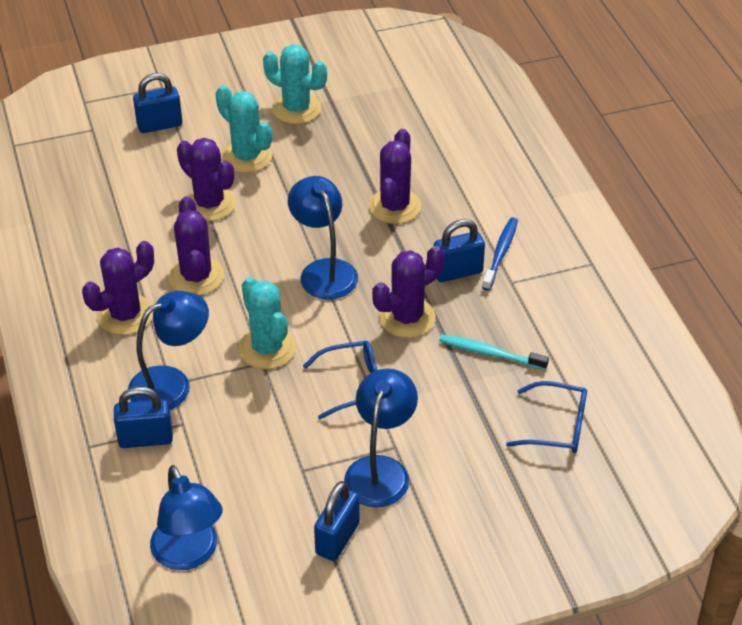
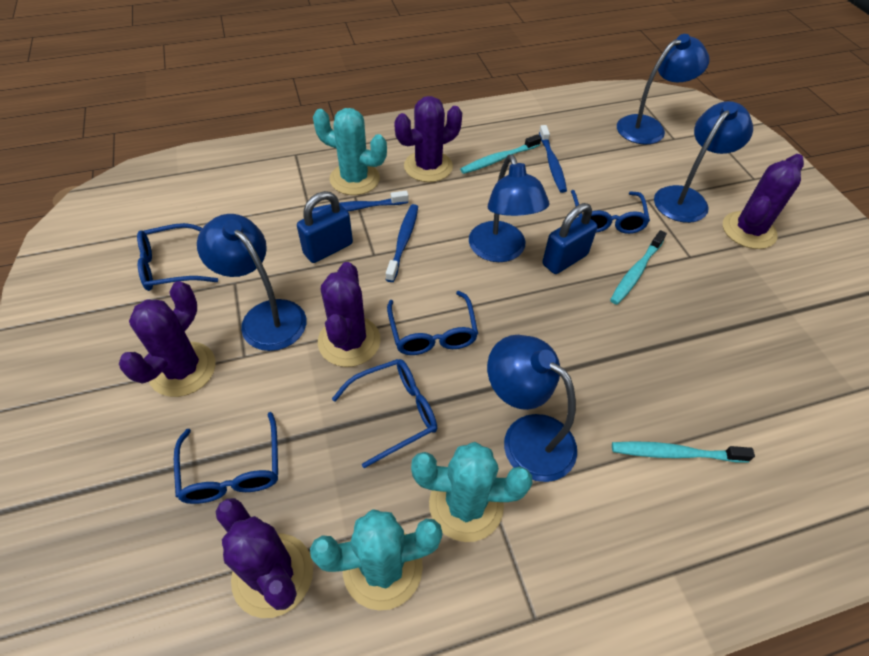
blue glasses: 2 -> 5
blue lamp: 4 -> 5
blue padlock: 4 -> 2
blue toothbrush: 1 -> 3
turquoise toothbrush: 1 -> 3

